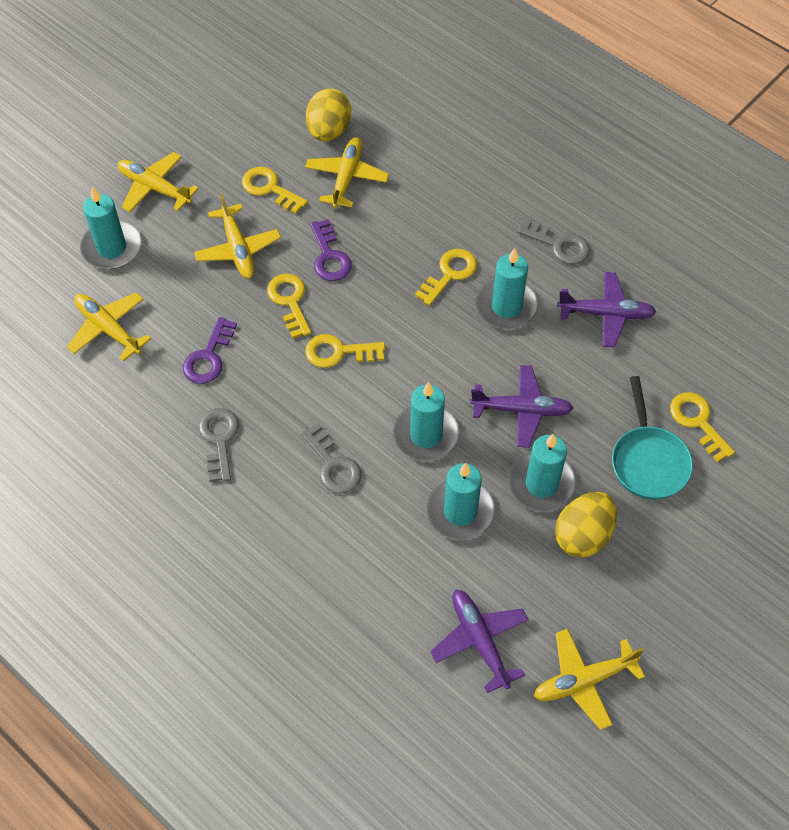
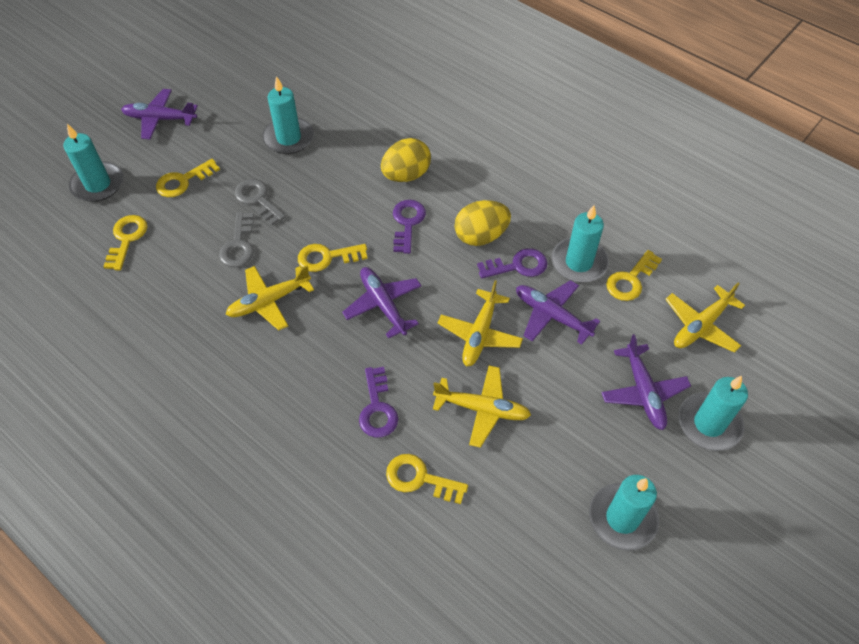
grey key: 3 -> 2
purple key: 2 -> 3
purple plane: 3 -> 4
turquoise pan: 1 -> 0
yellow plane: 5 -> 4

